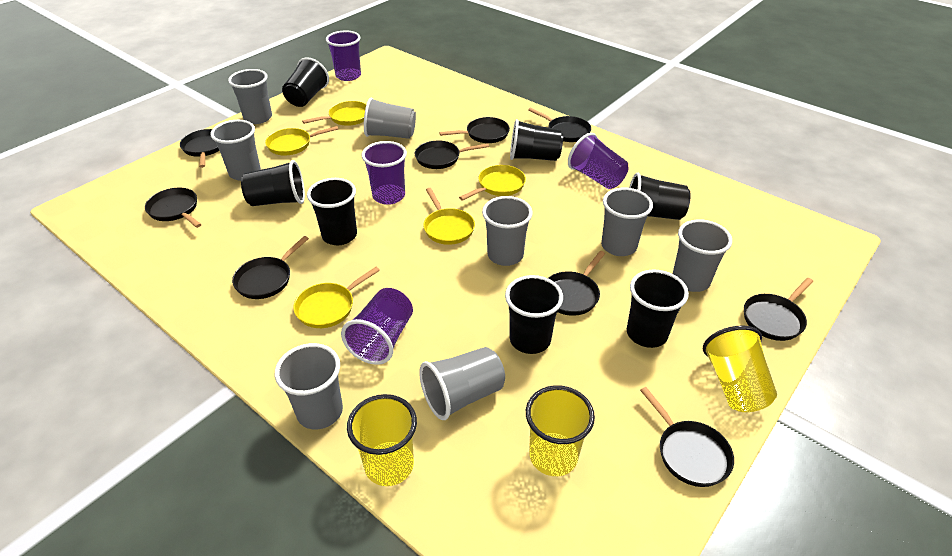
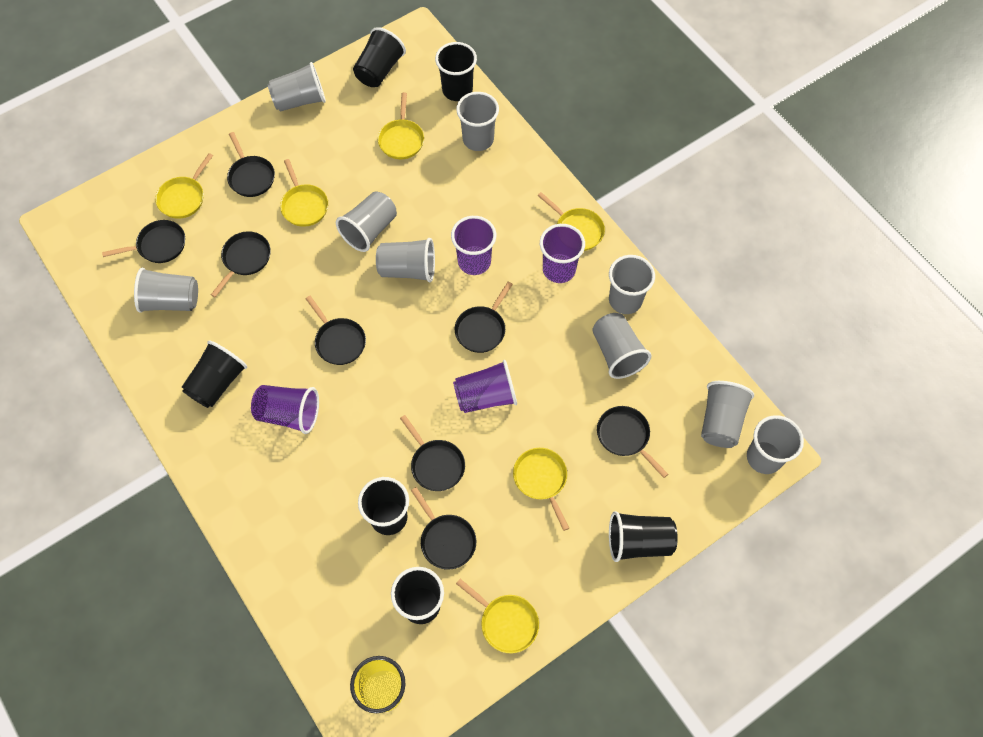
black cup: 7 -> 6
black pan: 9 -> 8
grey cup: 8 -> 9
yellow cup: 3 -> 1
yellow pan: 5 -> 6

